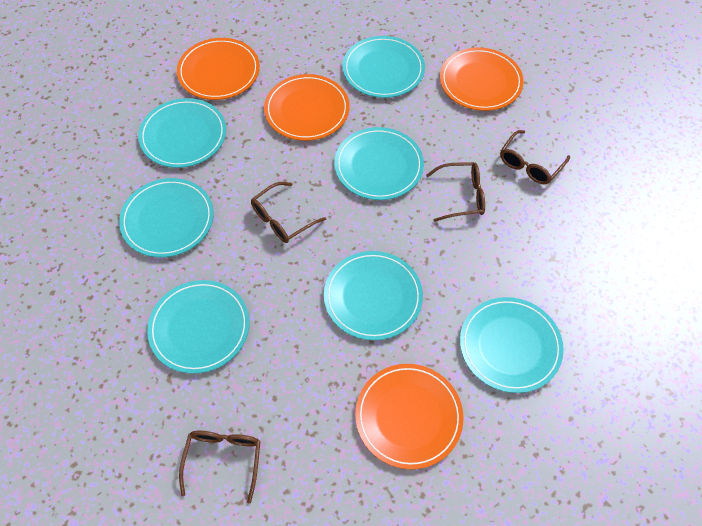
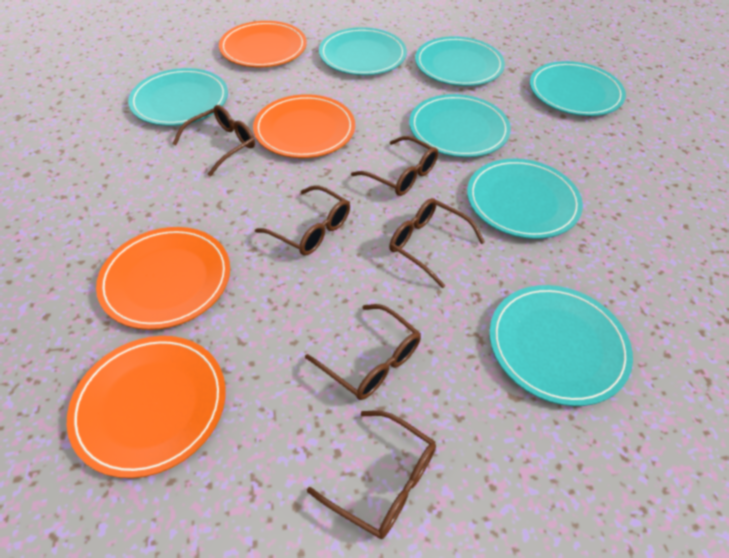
brown glasses: 4 -> 6

